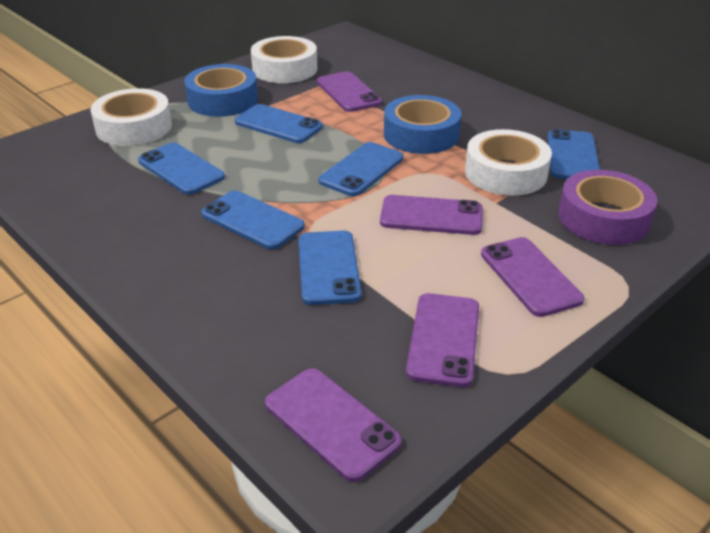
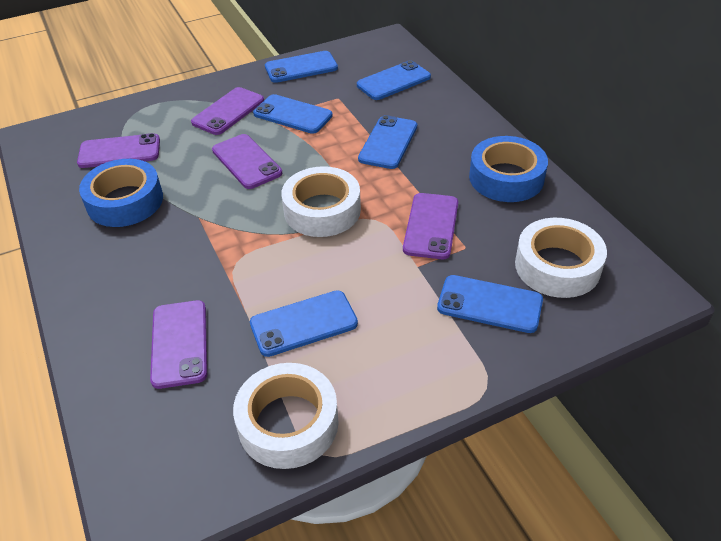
purple tape: 1 -> 0

